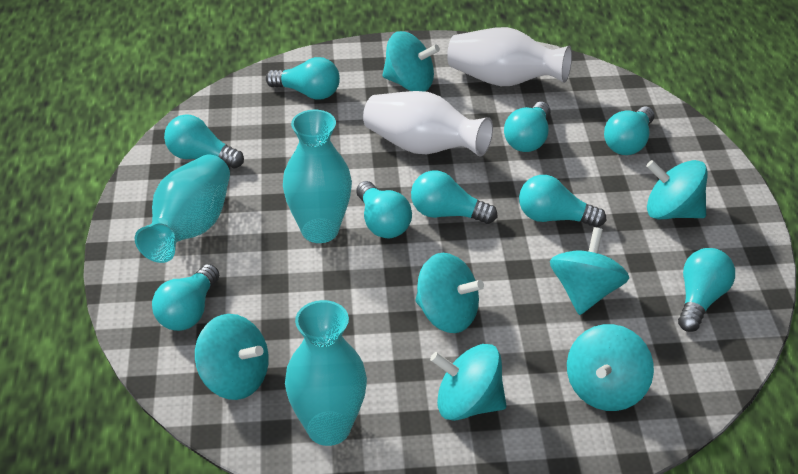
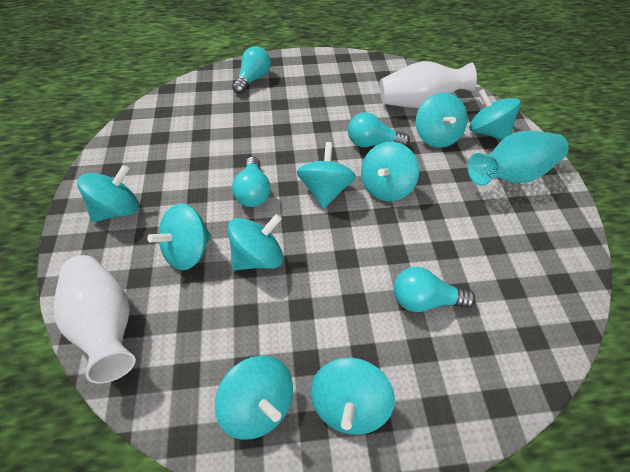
turquoise light bulb: 9 -> 4
turquoise spinning top: 7 -> 9
turquoise vase: 3 -> 1

